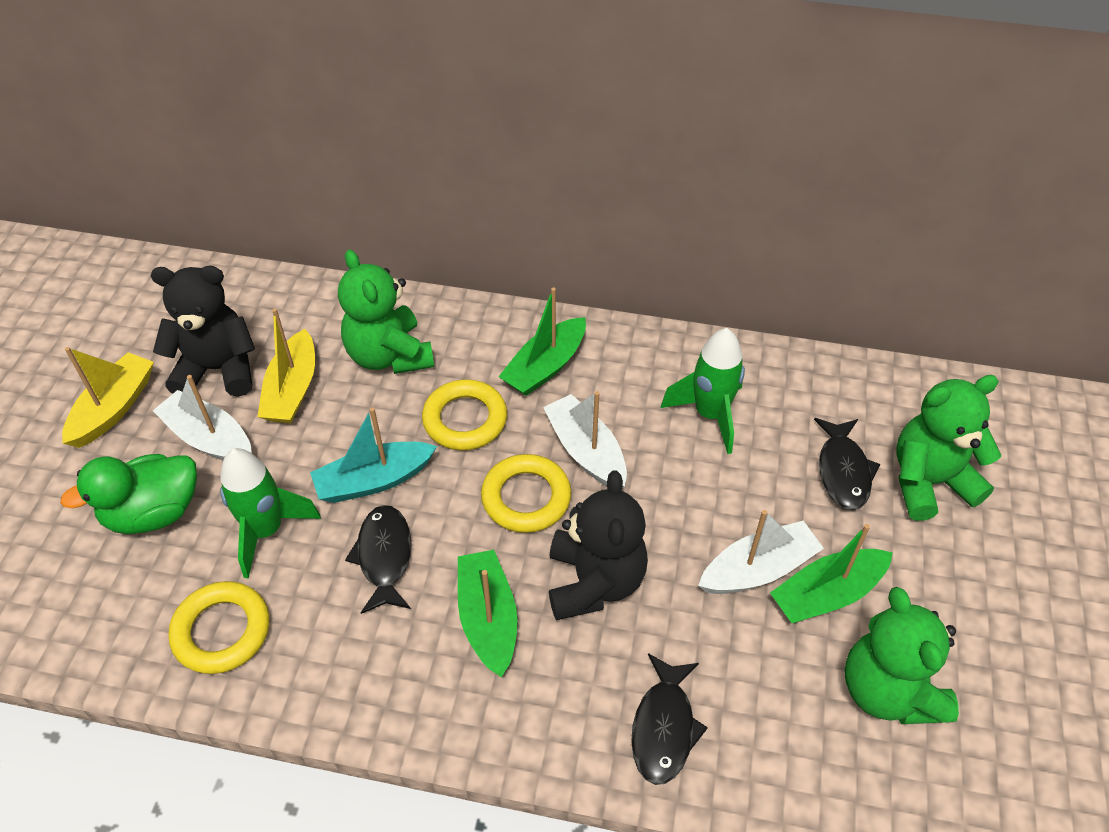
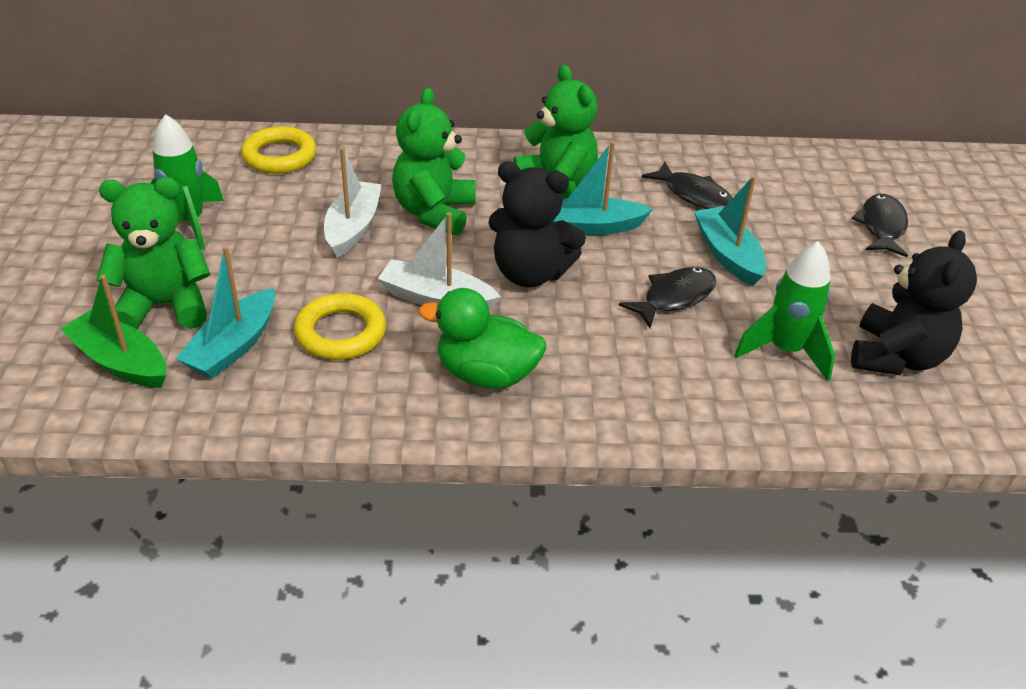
green boat: 3 -> 1
turquoise boat: 1 -> 3
white boat: 3 -> 2
yellow boat: 2 -> 0
yellow ring: 3 -> 2

